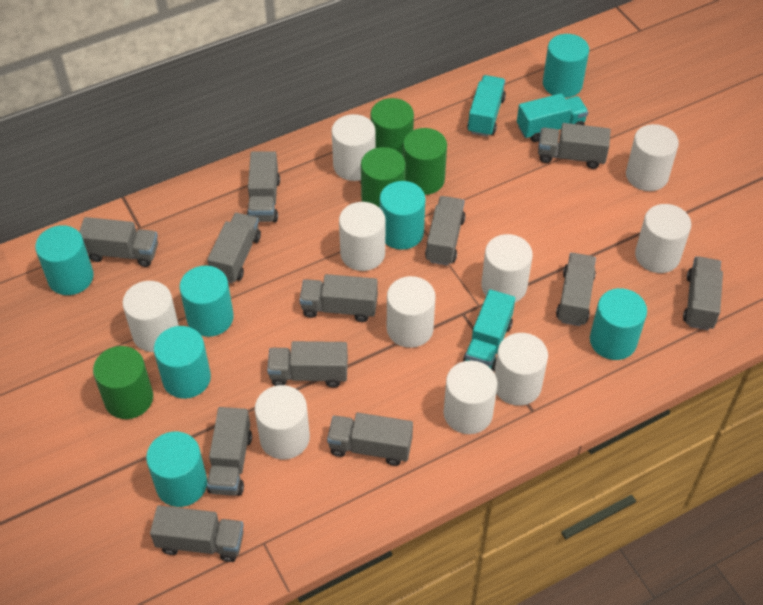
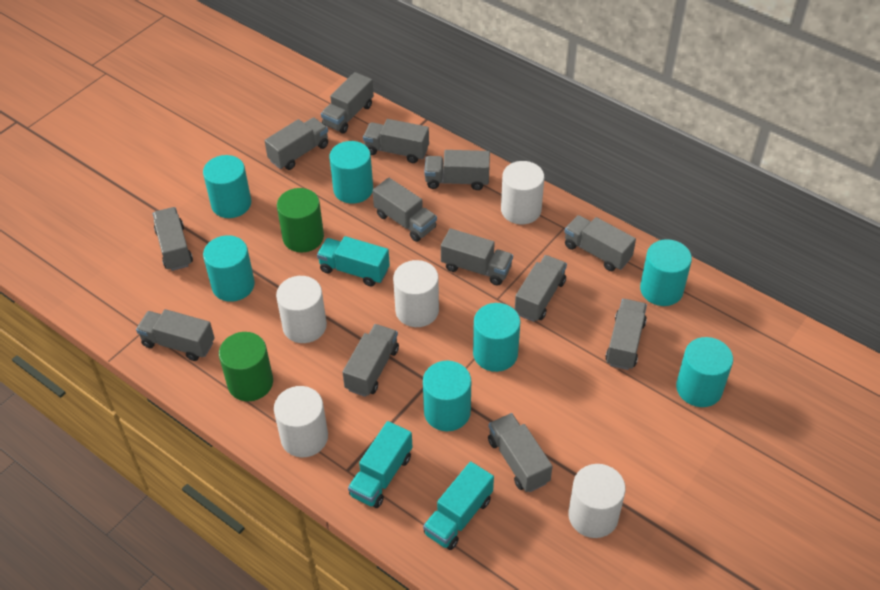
green cylinder: 4 -> 2
grey truck: 12 -> 13
white cylinder: 10 -> 5

